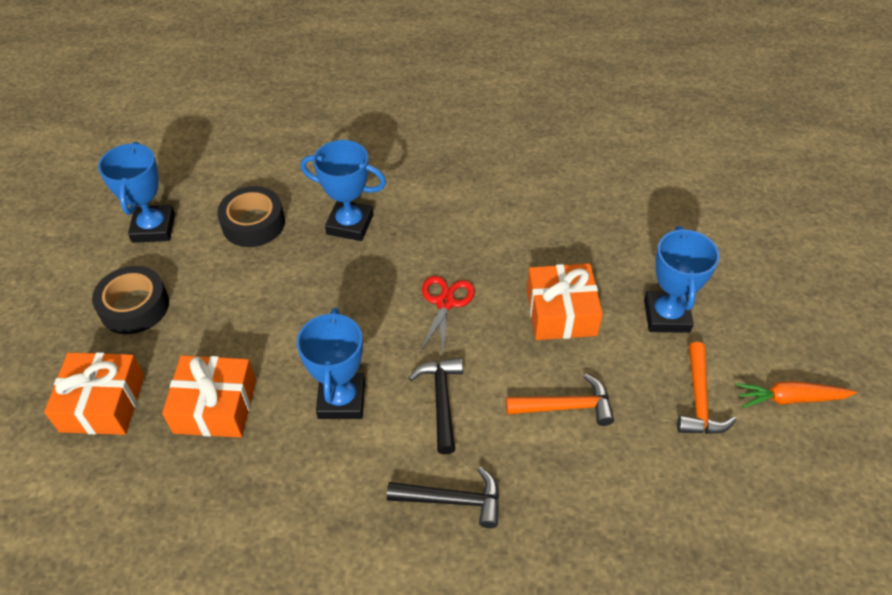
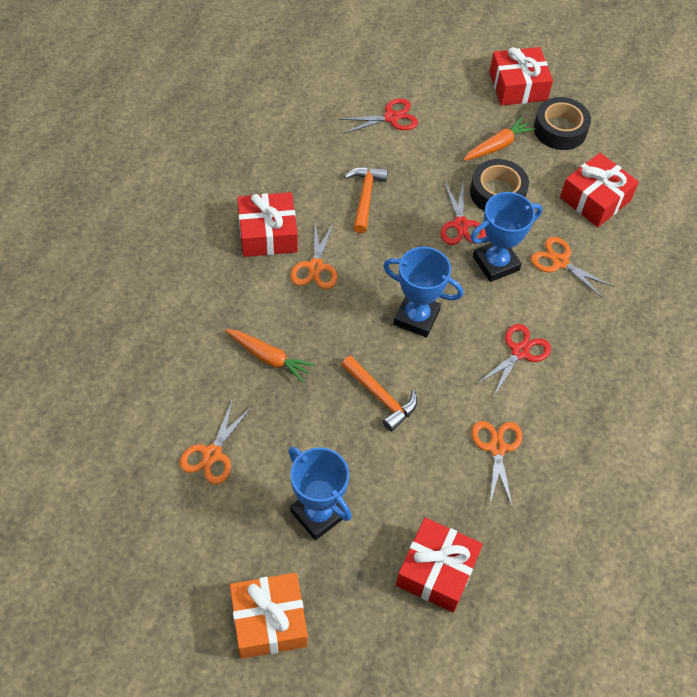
black hammer: 2 -> 0
blue trophy: 4 -> 3
orange carrot: 1 -> 2
orange gift: 3 -> 1
orange scissors: 0 -> 4
red gift: 0 -> 4
red scissors: 1 -> 3

